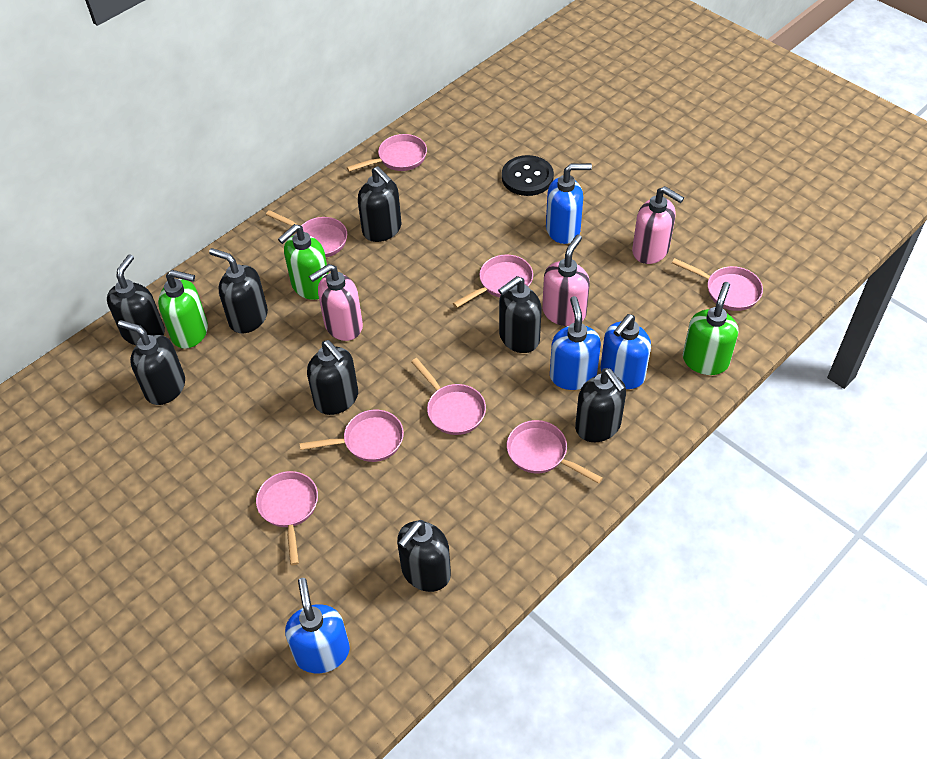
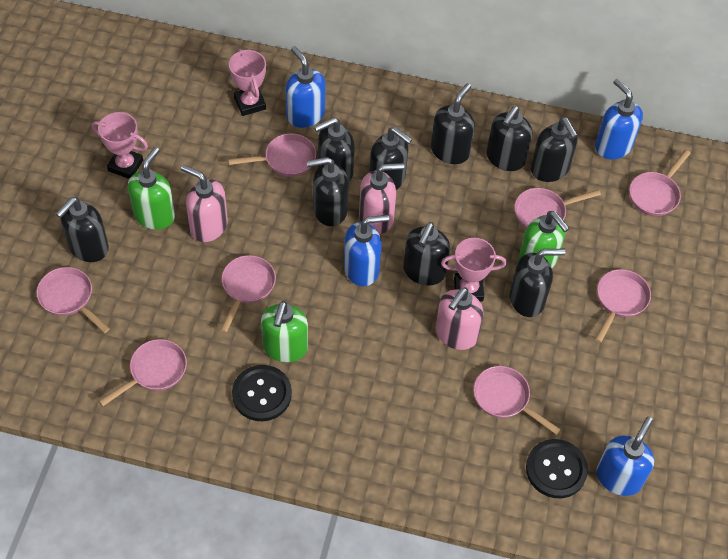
black button: 1 -> 2
black soap dispenser: 8 -> 9
pink trophy: 0 -> 3

